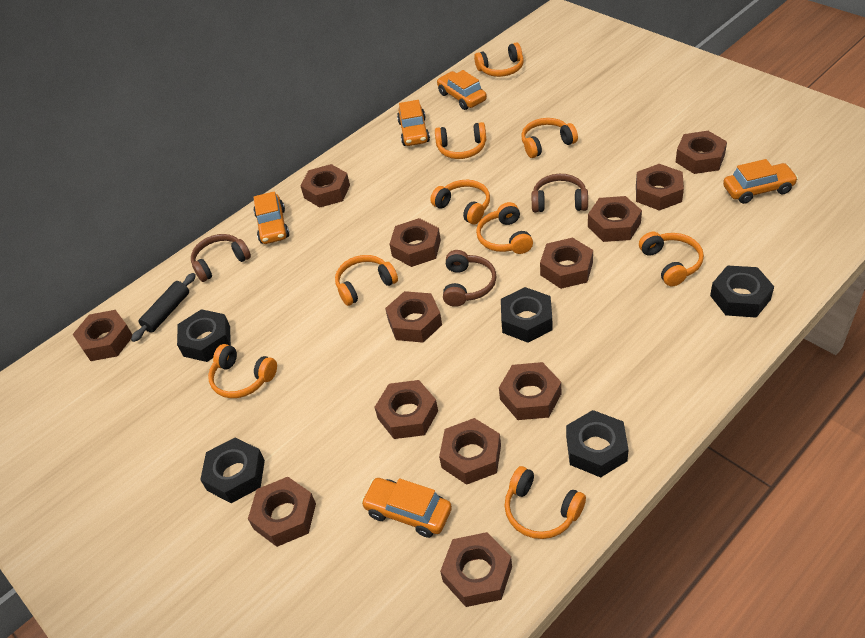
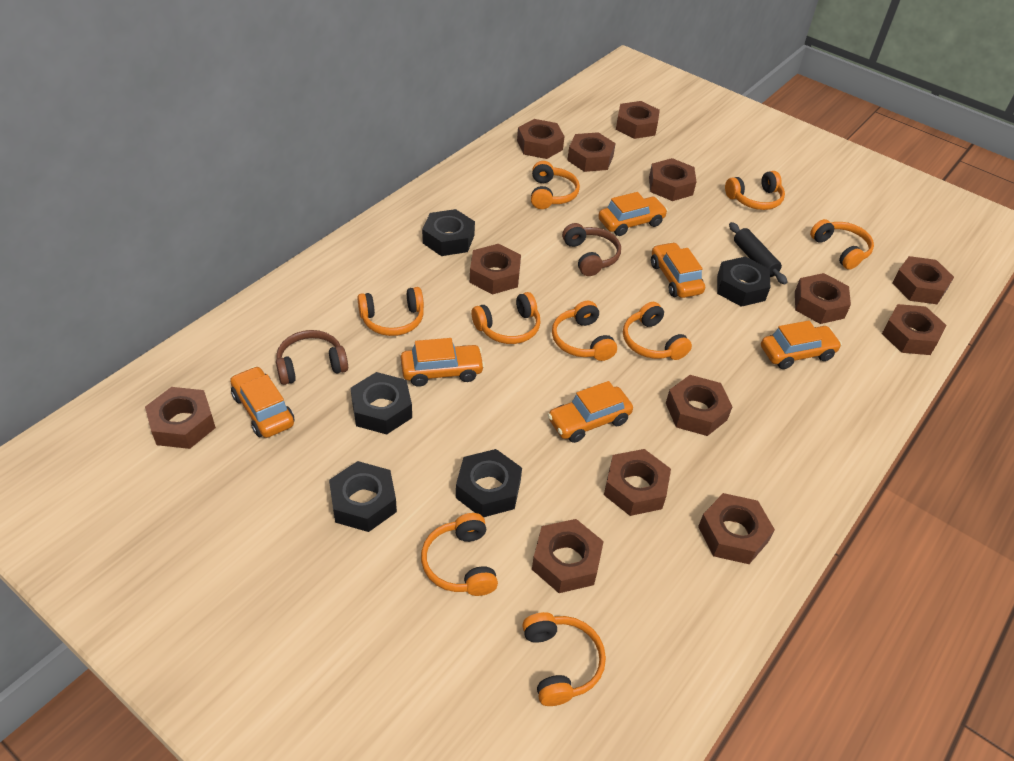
brown headphones: 3 -> 2
orange car: 5 -> 6

